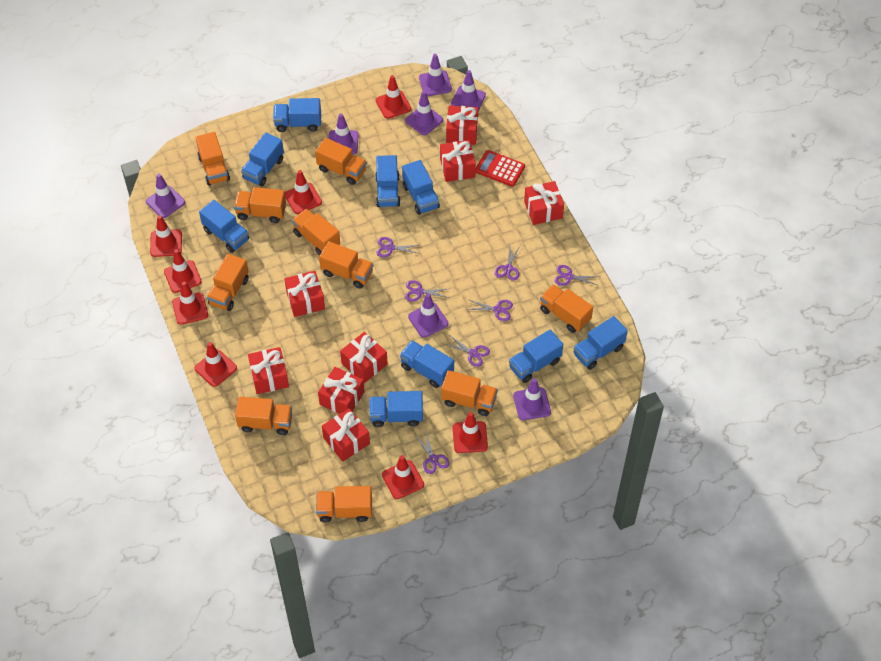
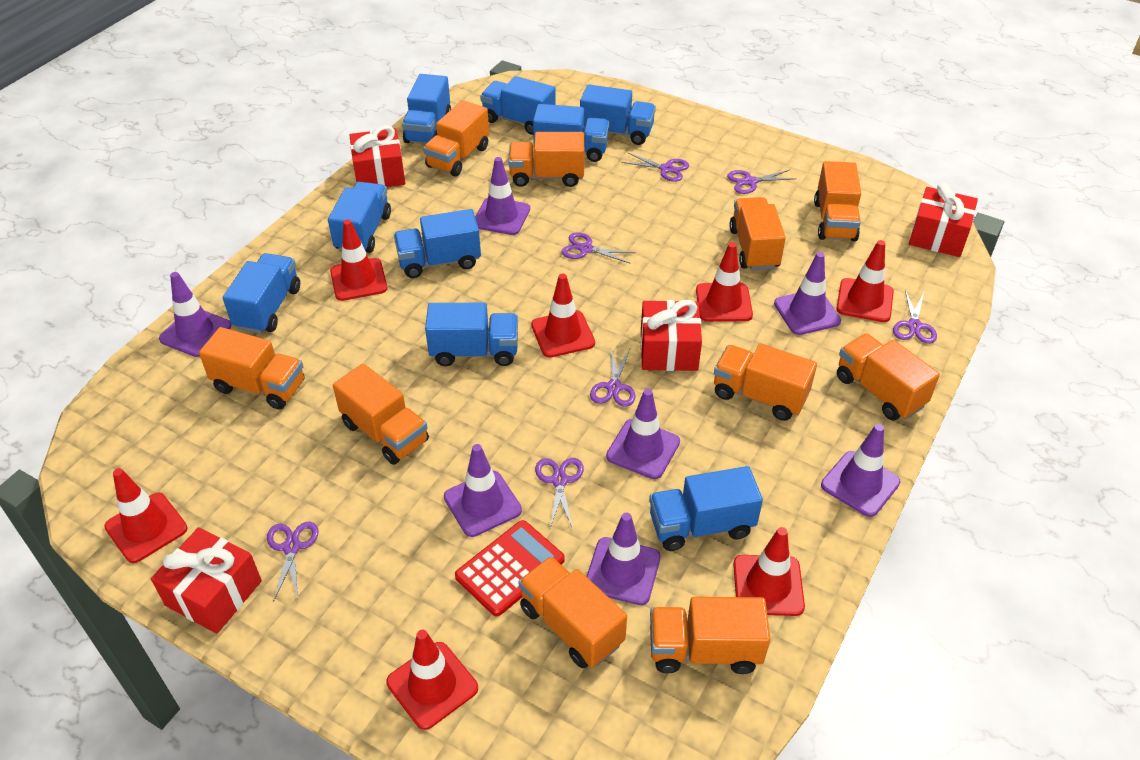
red gift: 8 -> 4
red traffic cone: 8 -> 7

